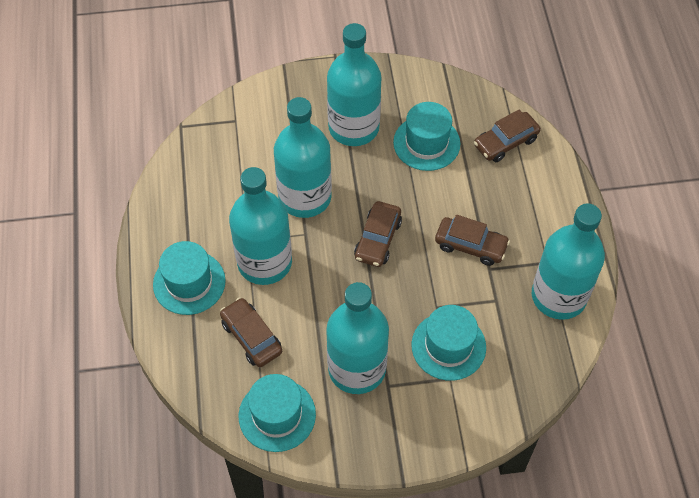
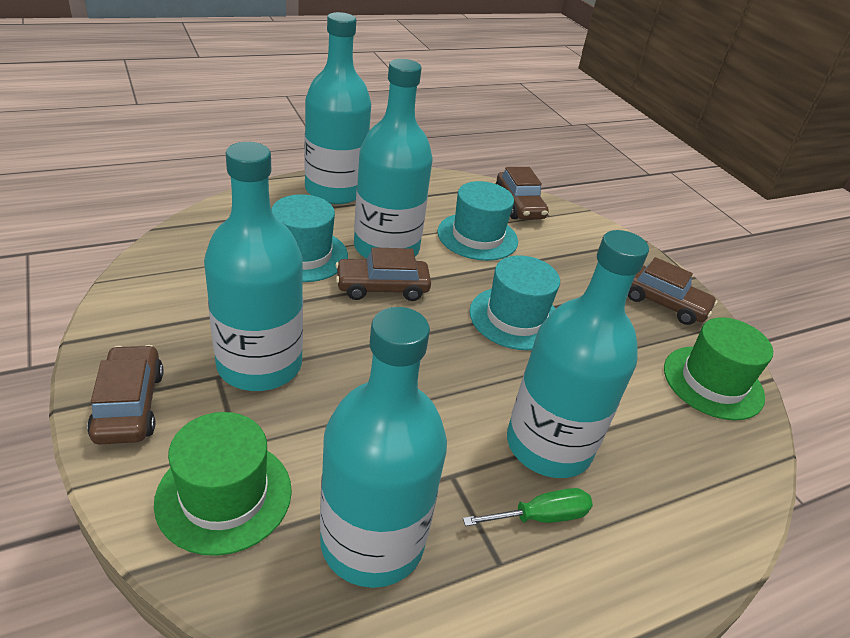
green hat: 0 -> 2
green screwdriver: 0 -> 1
turquoise hat: 4 -> 3

